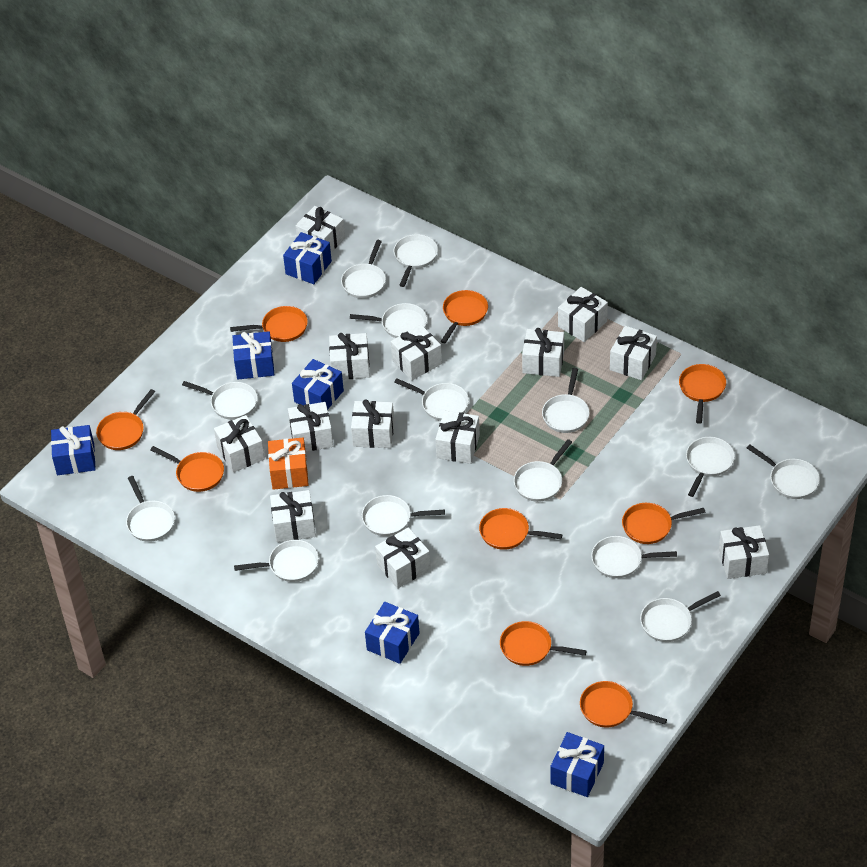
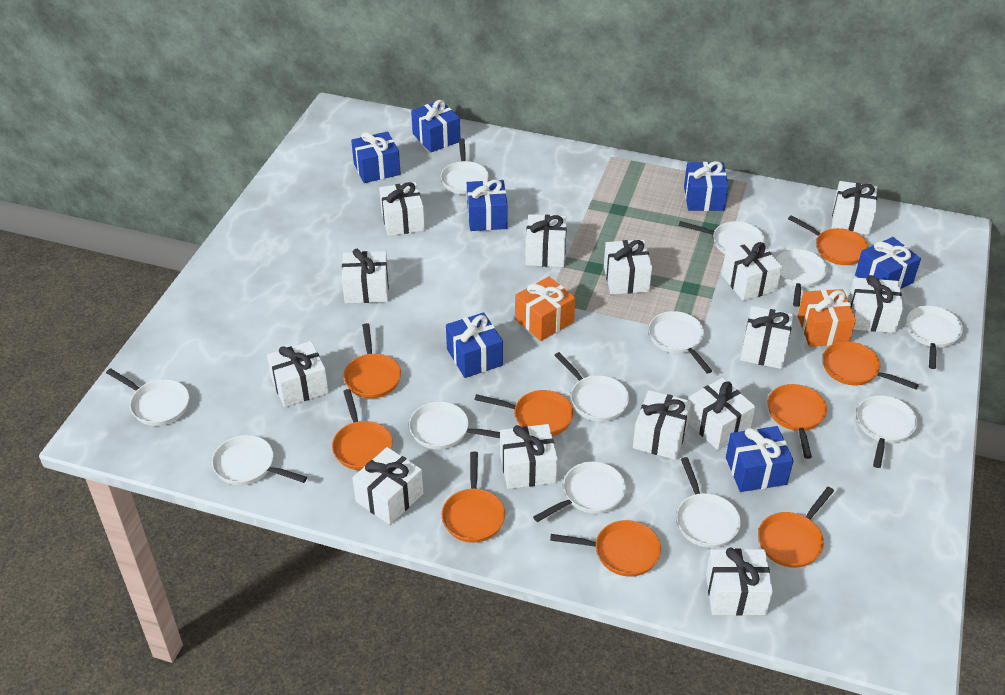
blue gift: 6 -> 7
orange gift: 1 -> 2
white gift: 13 -> 14
white pan: 14 -> 12

